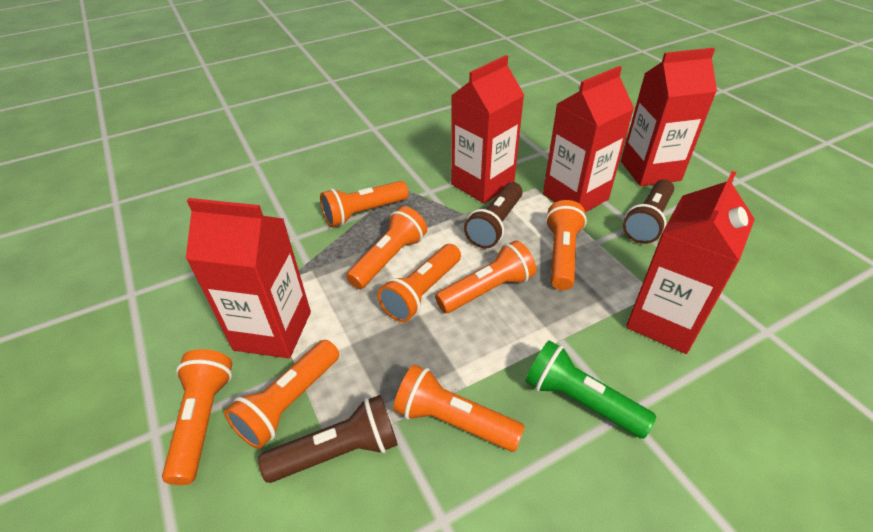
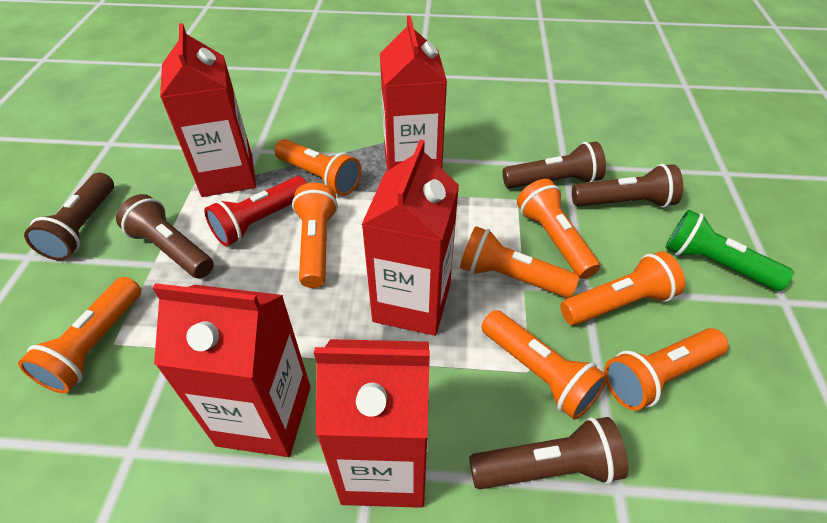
brown flashlight: 3 -> 5
red flashlight: 0 -> 1

